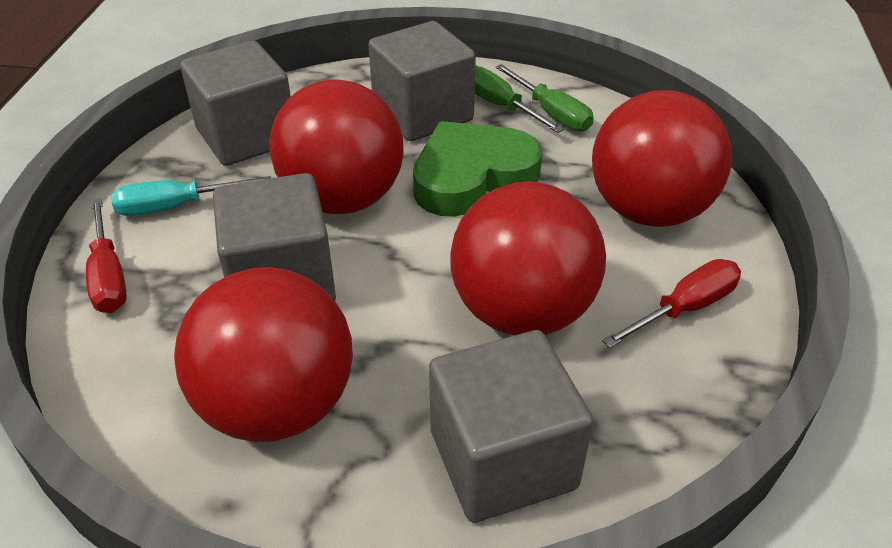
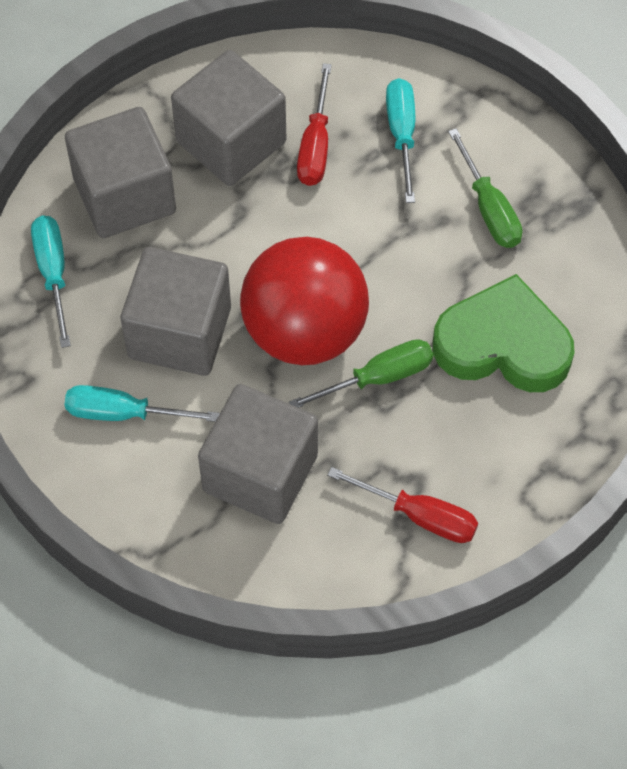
red ball: 4 -> 1
turquoise screwdriver: 1 -> 3

